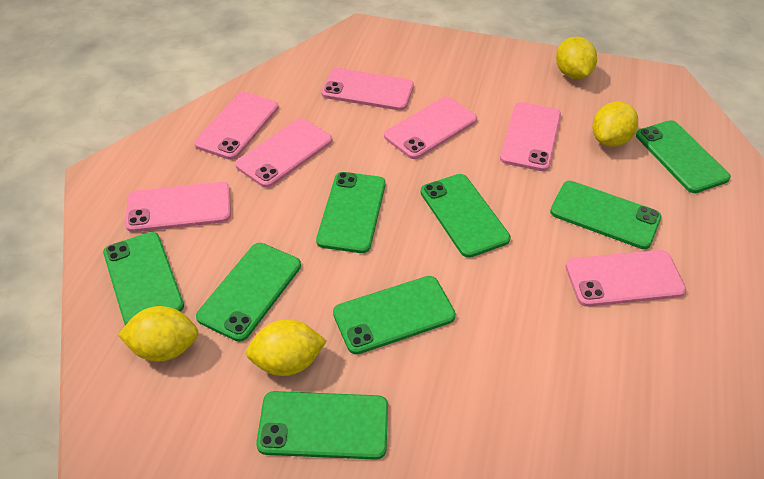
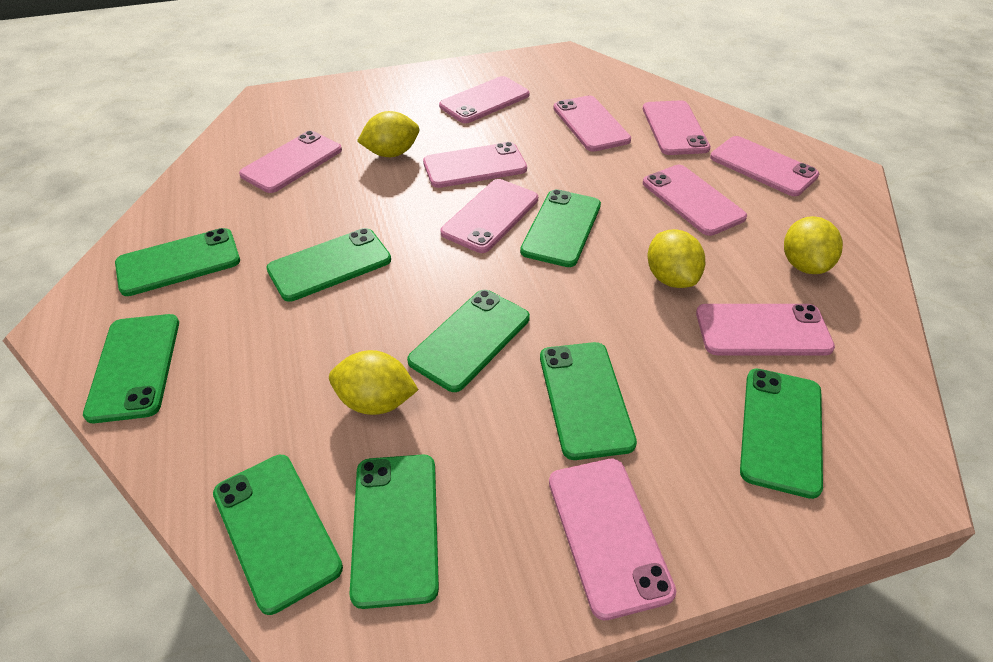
green phone: 8 -> 9
pink phone: 7 -> 10

